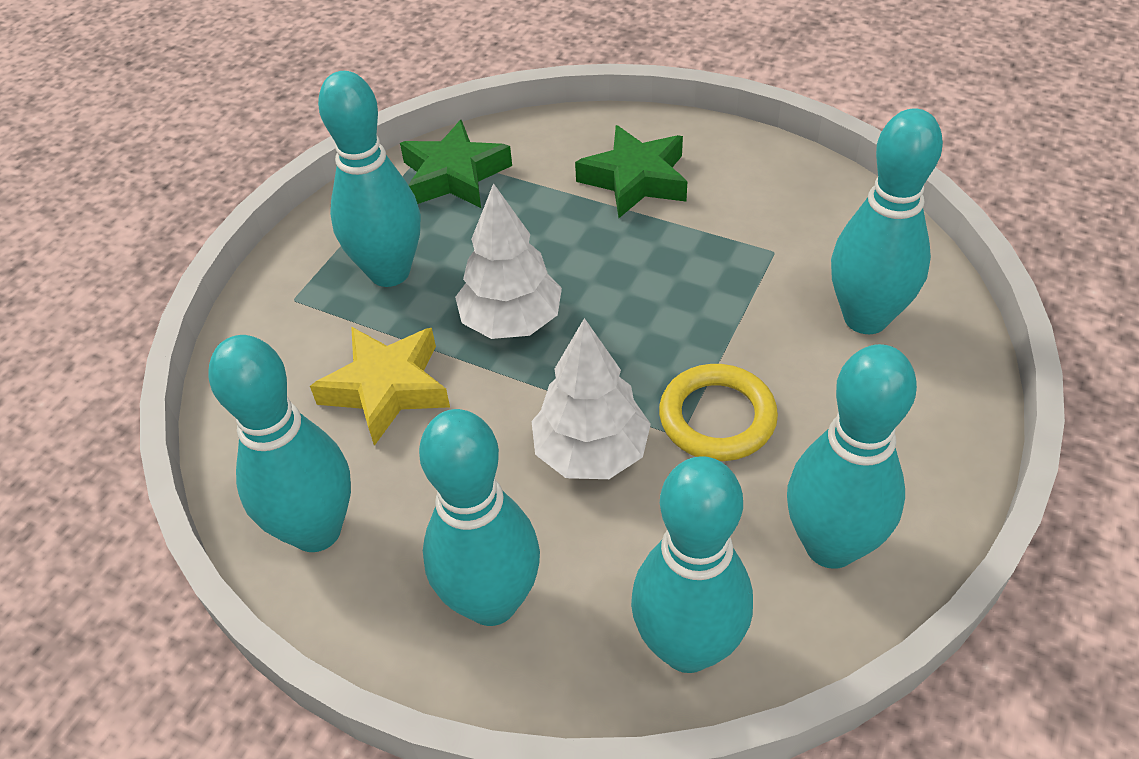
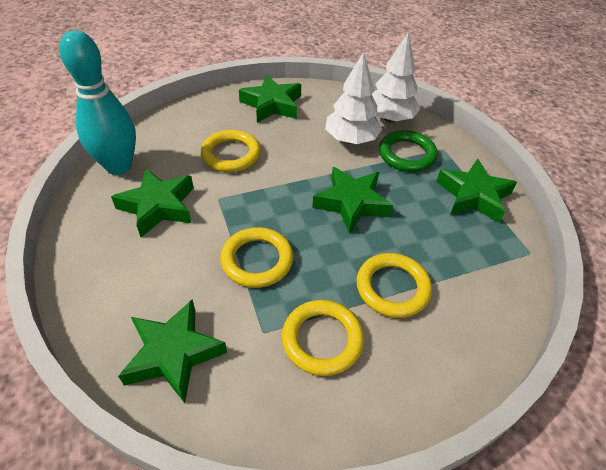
green ring: 0 -> 1
green star: 2 -> 5
turquoise bowling pin: 6 -> 1
yellow ring: 1 -> 4
yellow star: 1 -> 0

